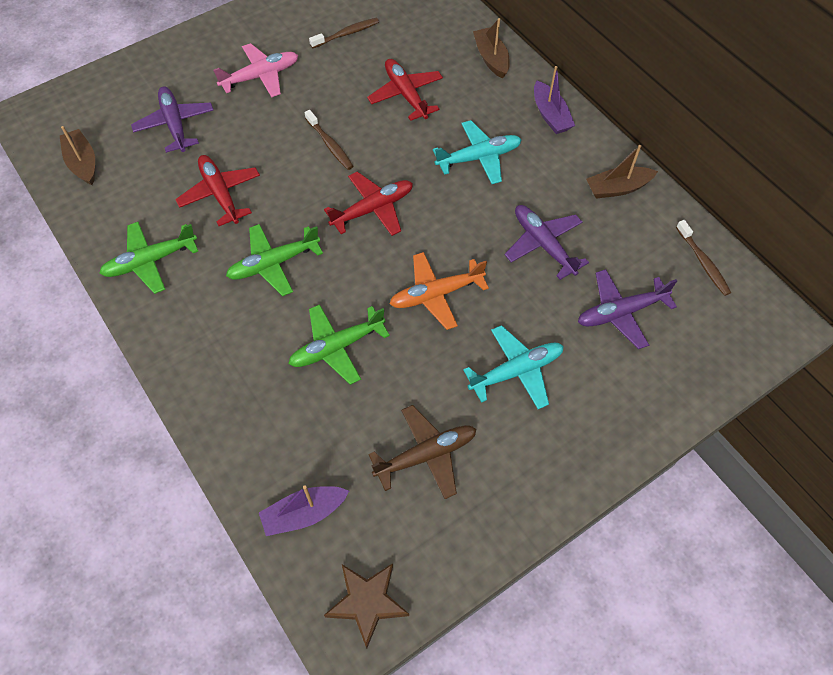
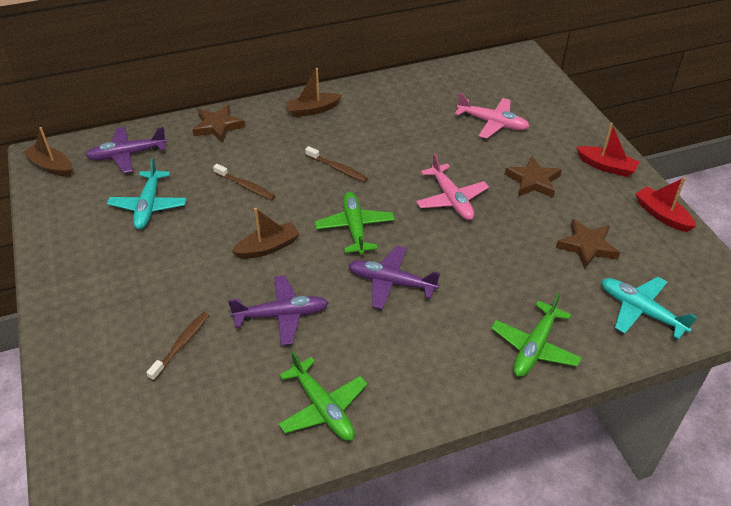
brown plane: 1 -> 0
brown star: 1 -> 3
orange plane: 1 -> 0
pink plane: 1 -> 2
purple boat: 2 -> 0
red boat: 0 -> 2
red plane: 3 -> 0

